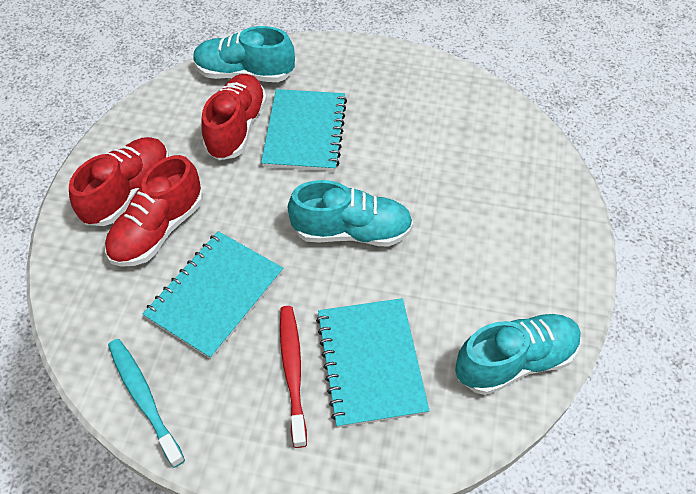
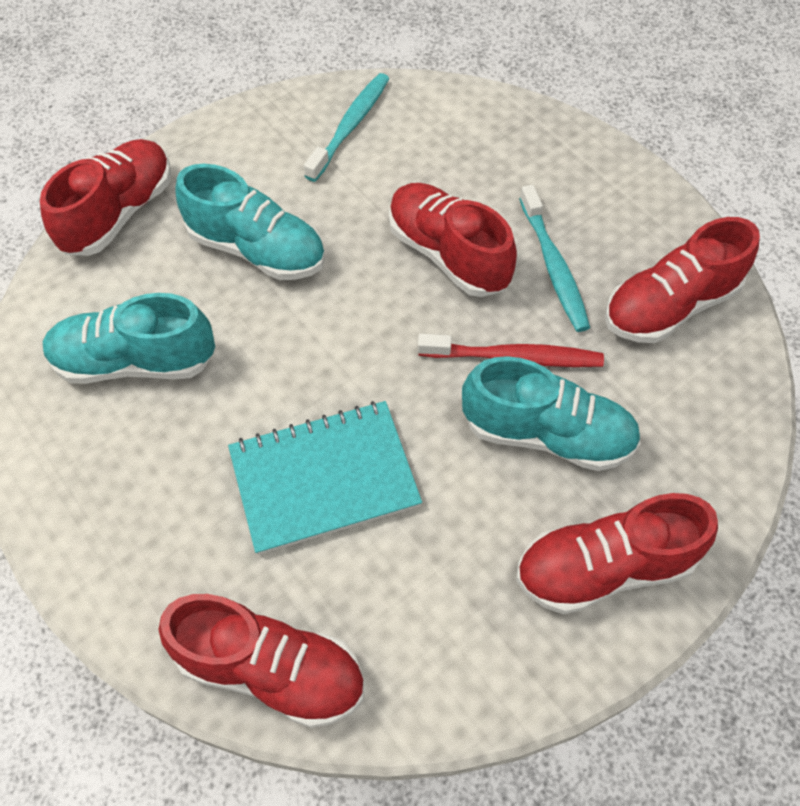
red shoe: 3 -> 5
turquoise notebook: 3 -> 1
turquoise toothbrush: 1 -> 2

